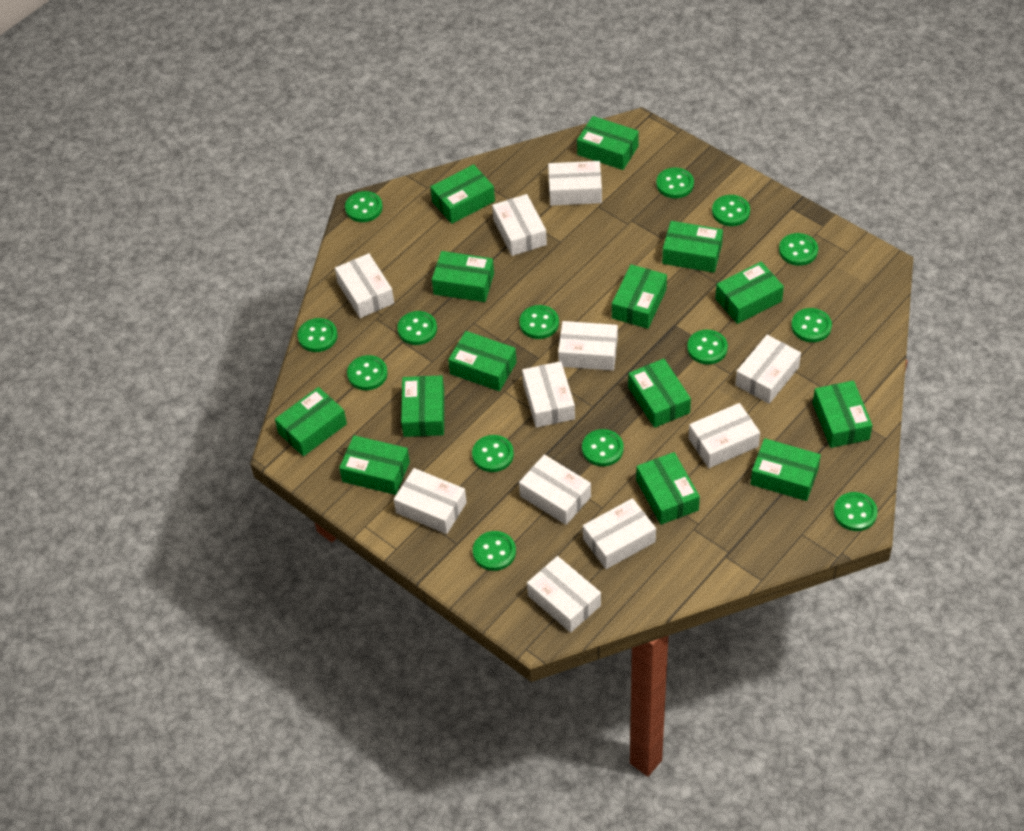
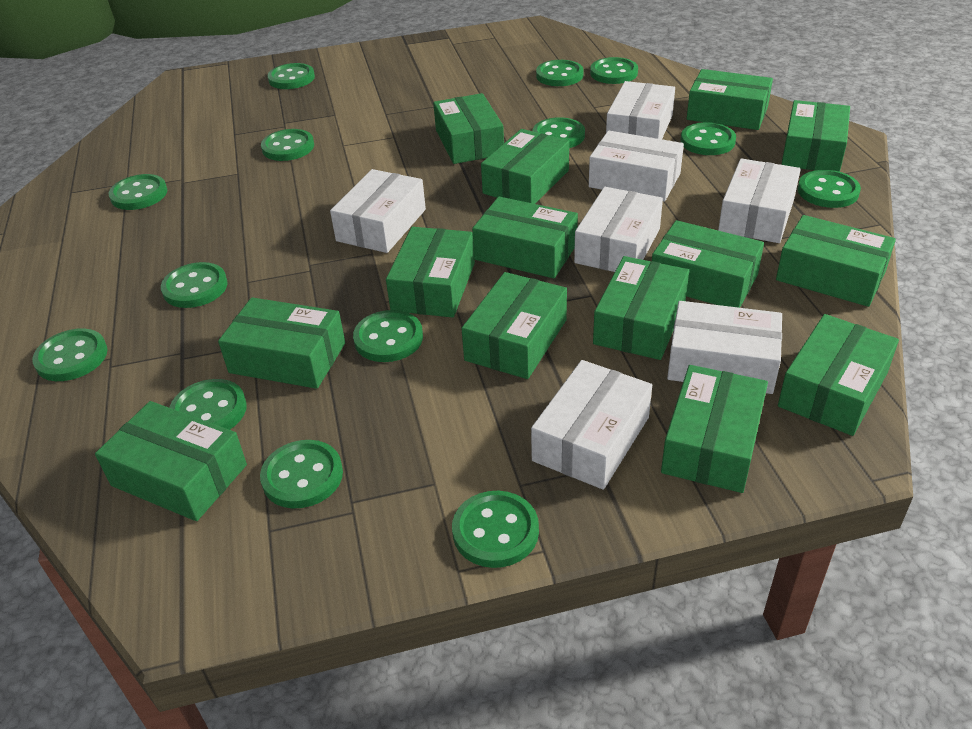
white box: 11 -> 7

